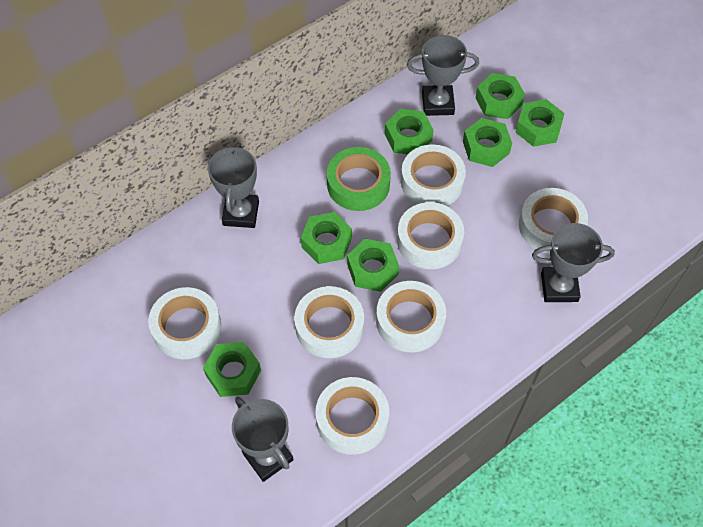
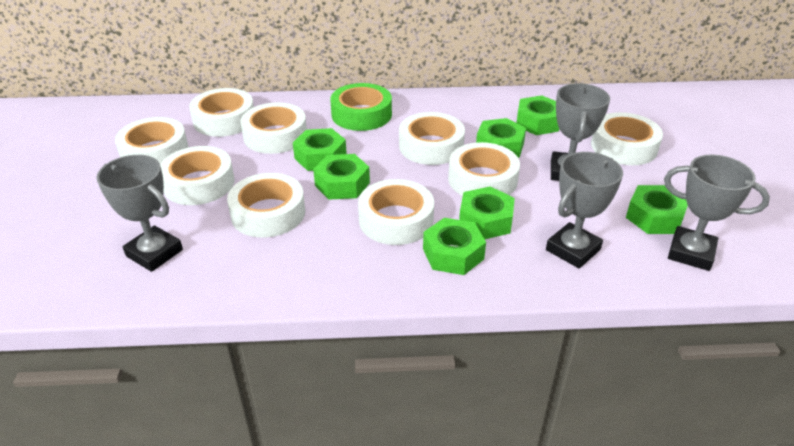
white tape: 7 -> 9

